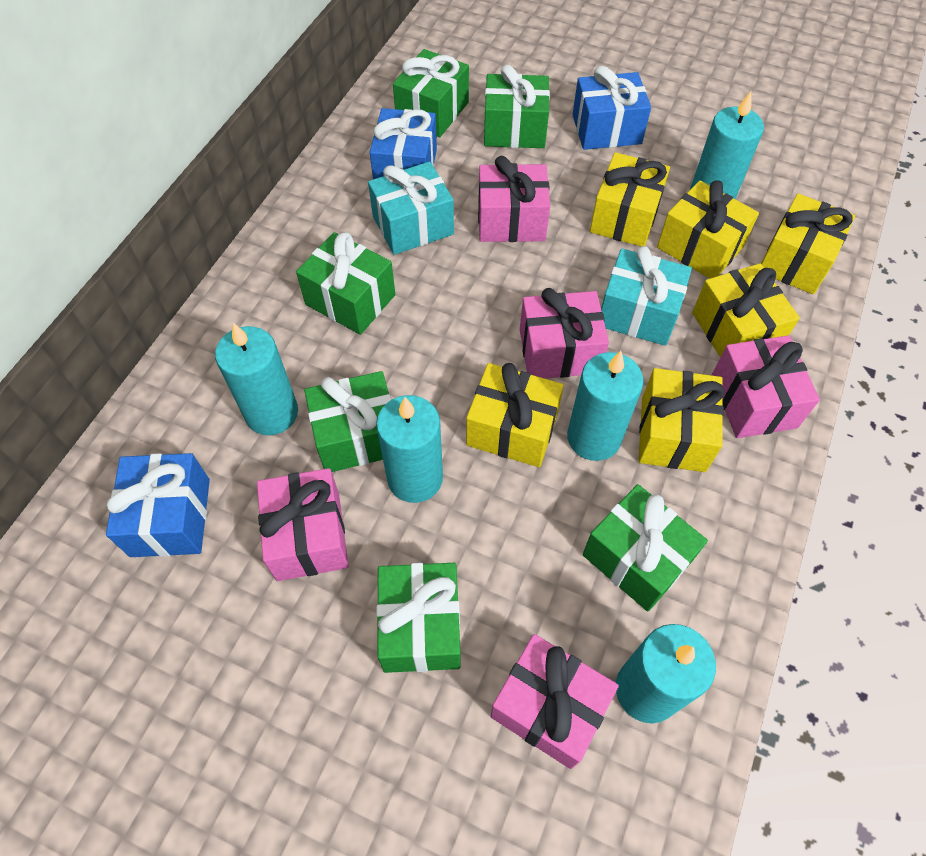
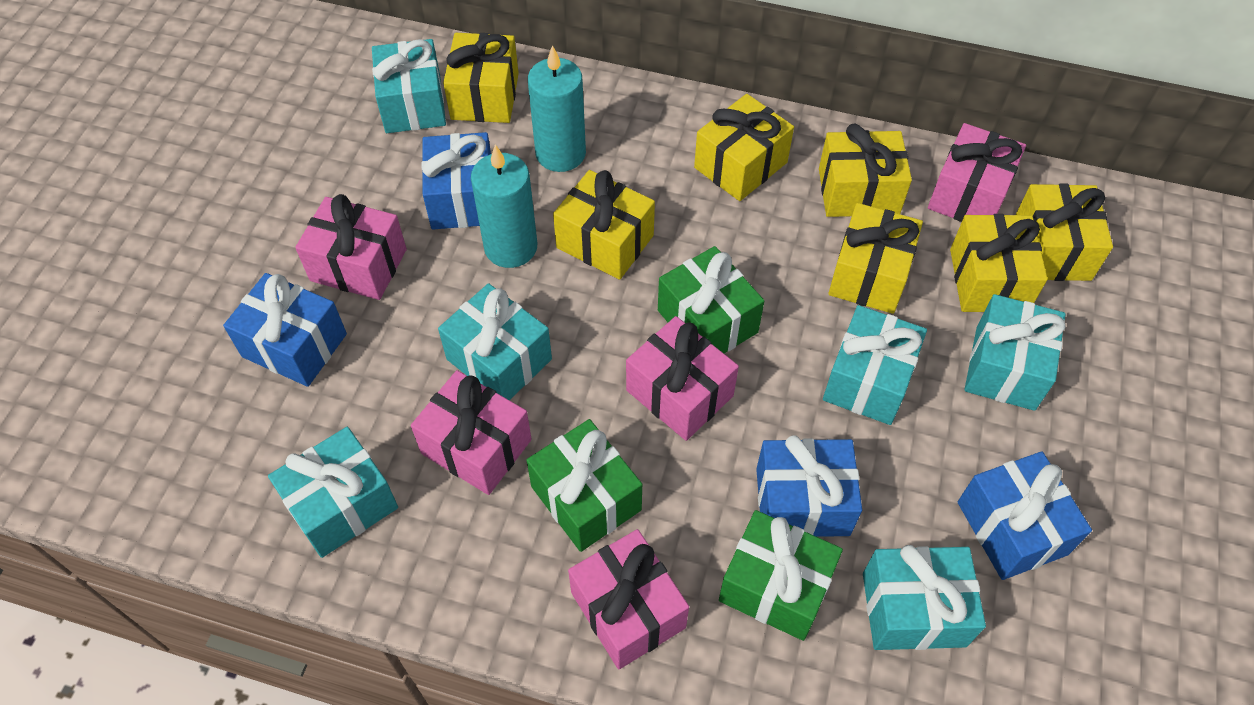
blue gift: 3 -> 4
green gift: 6 -> 3
turquoise candle: 5 -> 2
turquoise gift: 2 -> 6
yellow gift: 6 -> 7

